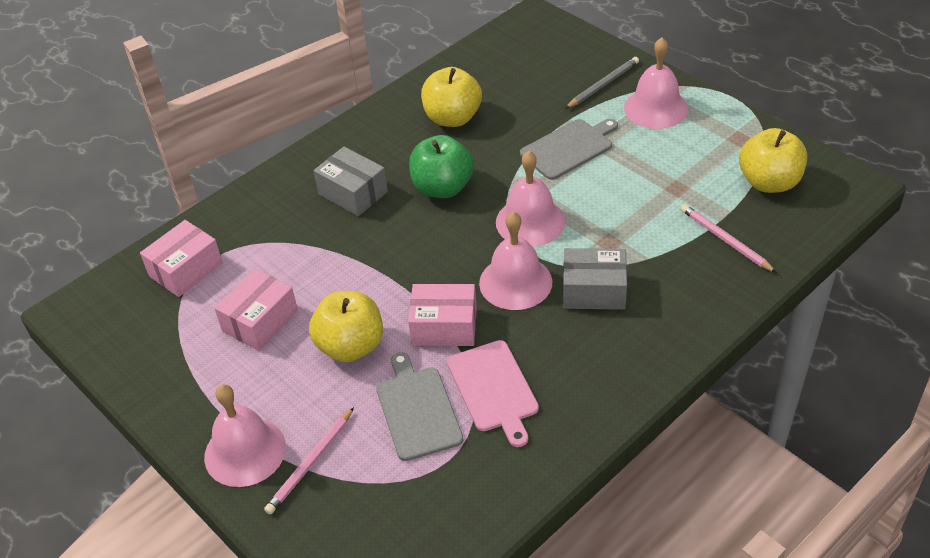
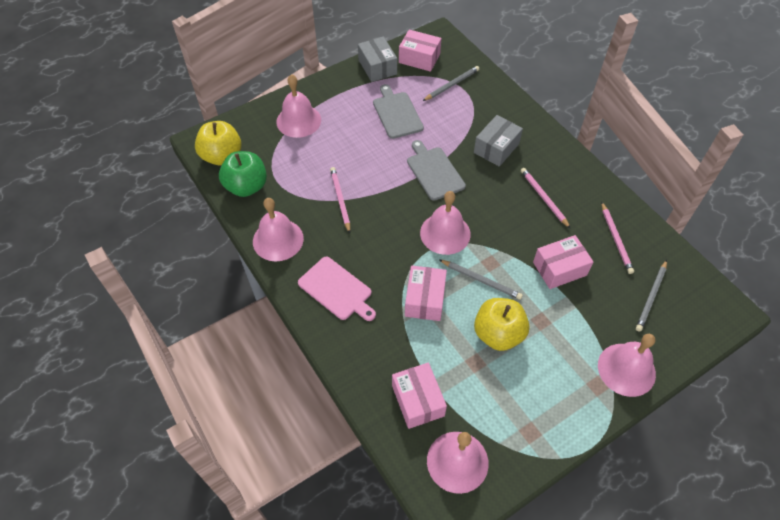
grey pencil: 1 -> 3
pink bell: 4 -> 5
pink box: 3 -> 4
pink pencil: 2 -> 3
yellow apple: 3 -> 2

